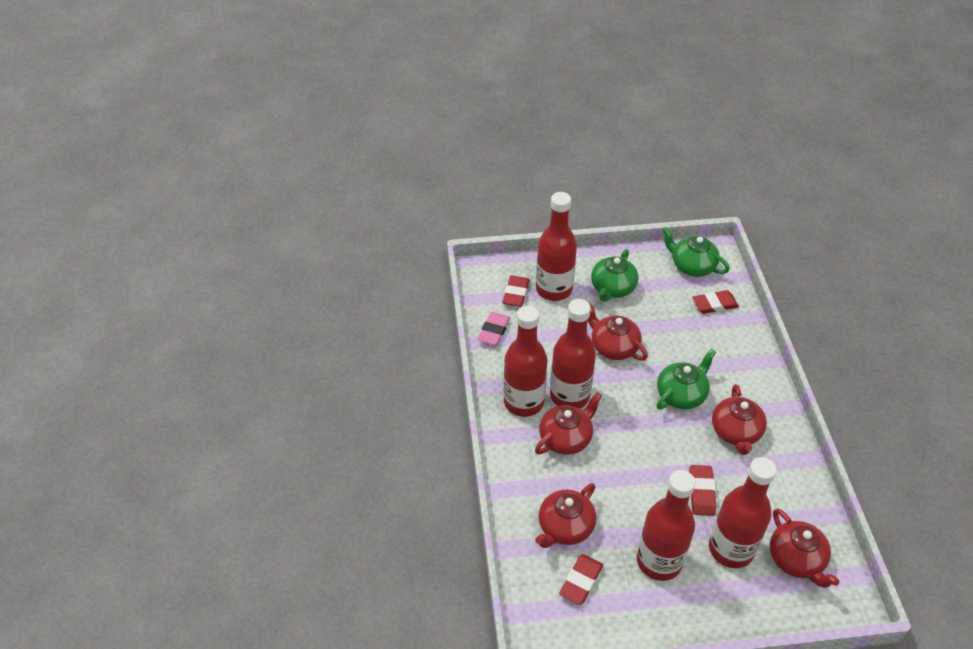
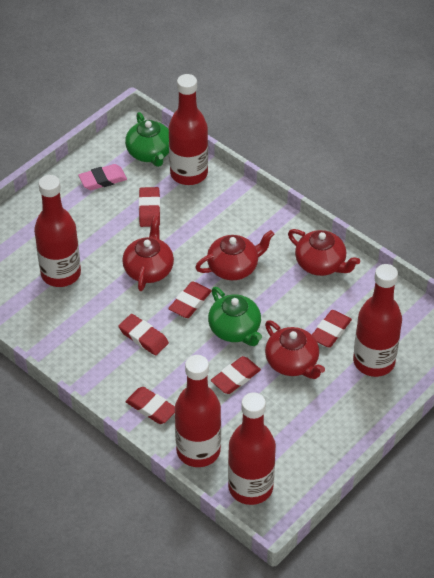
green teapot: 3 -> 2
red eraser: 4 -> 6
red teapot: 5 -> 4

